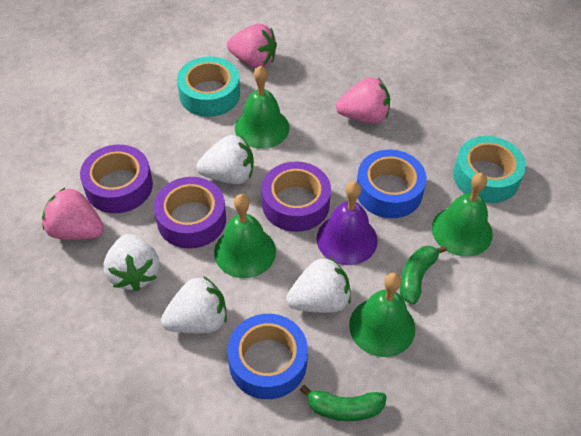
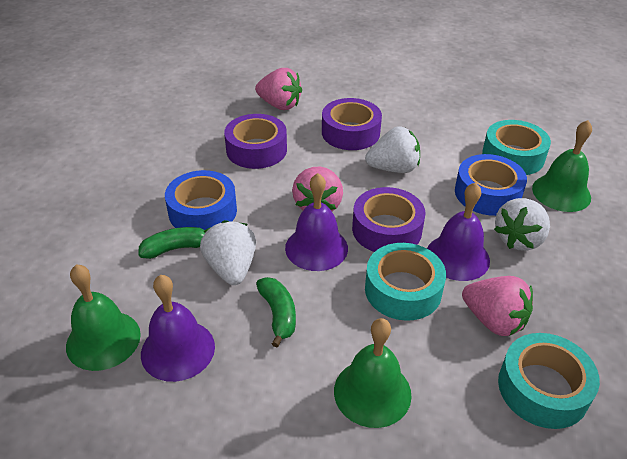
green bell: 4 -> 3
purple bell: 1 -> 3
turquoise tape: 2 -> 3
white strawberry: 4 -> 3

